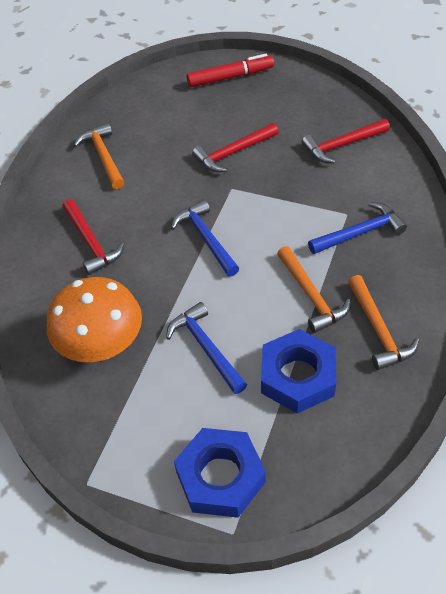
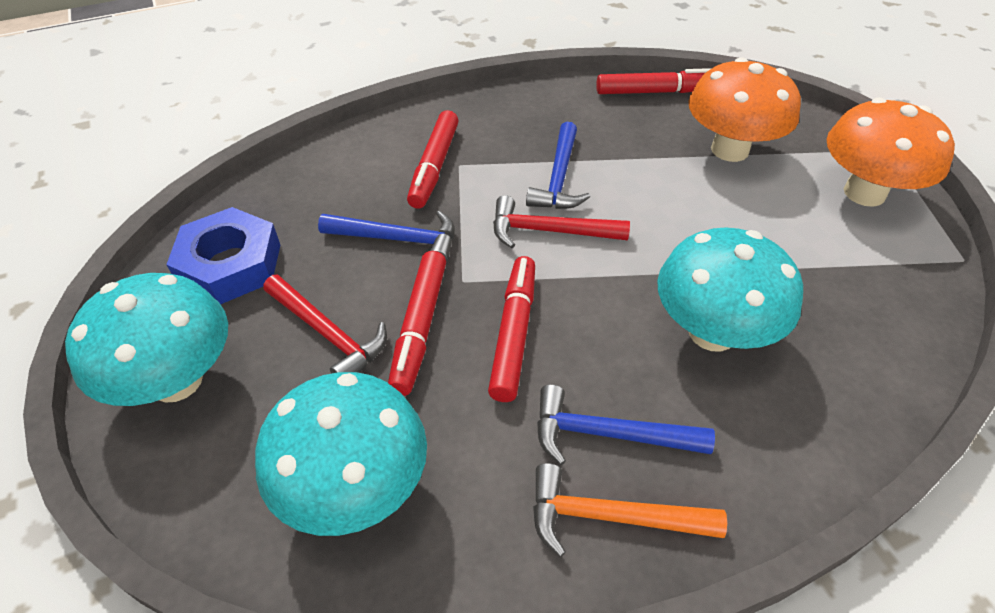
blue nut: 2 -> 1
orange hammer: 3 -> 1
orange mushroom: 1 -> 2
red hammer: 3 -> 2
red marker: 1 -> 4
turquoise mushroom: 0 -> 3

